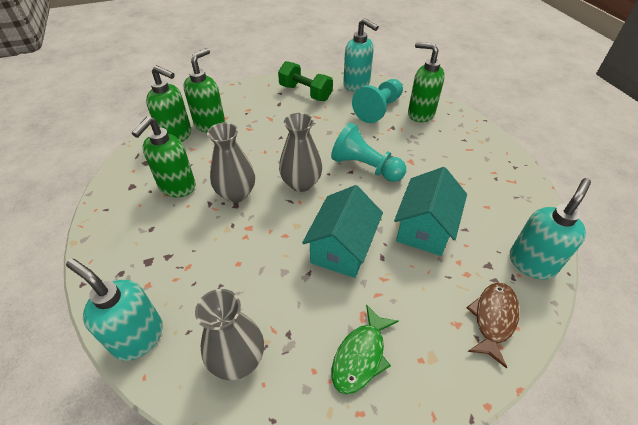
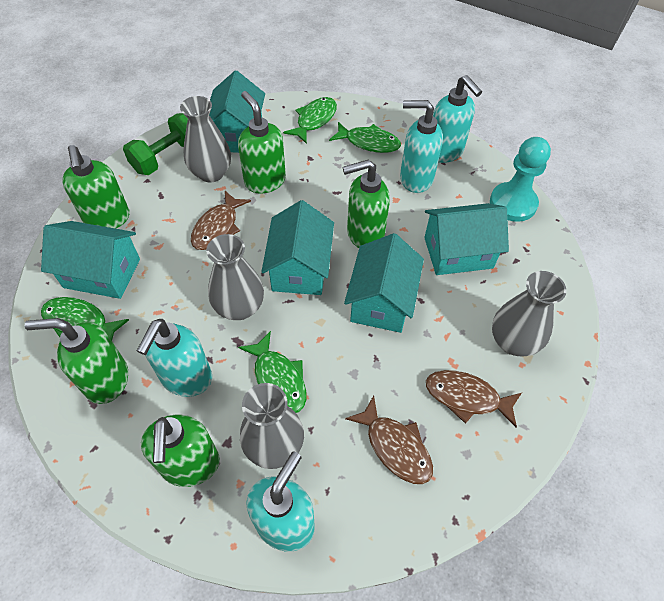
brown fish: 1 -> 3
green fish: 1 -> 4
green soap dispenser: 4 -> 5
grey vase: 3 -> 4
turquoise house: 2 -> 5
turquoise pawn: 2 -> 1
turquoise soap dispenser: 3 -> 4

